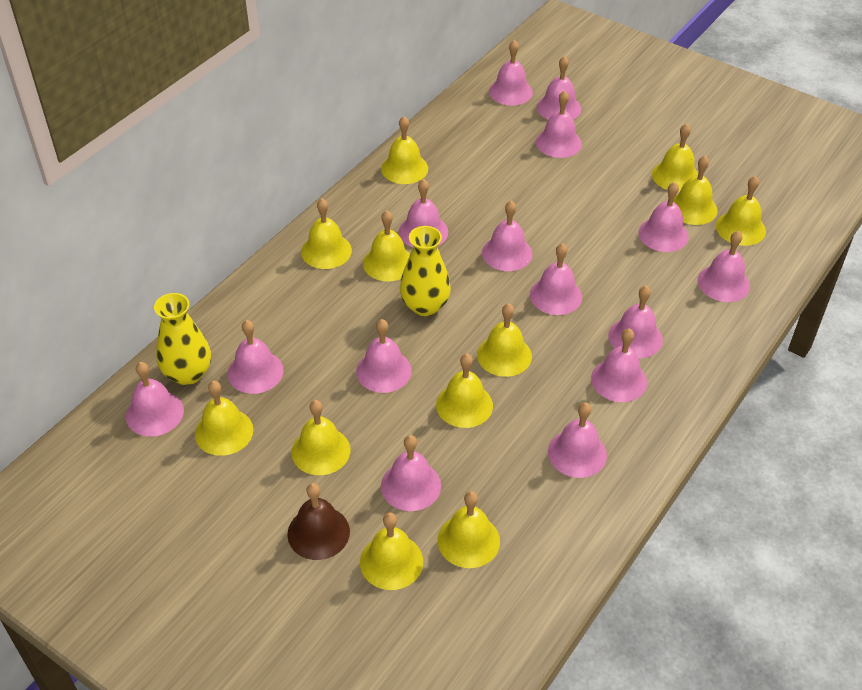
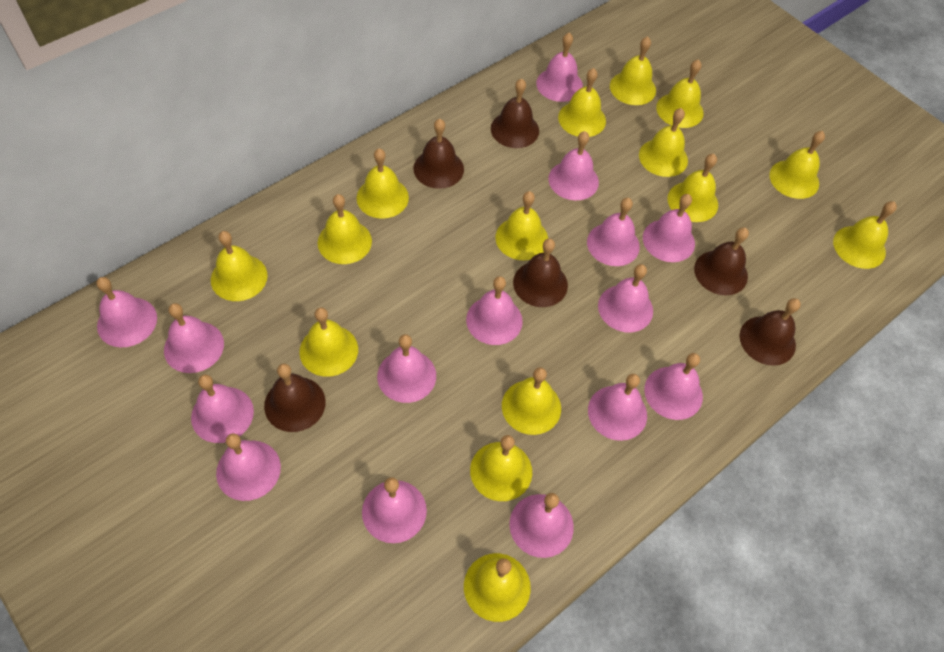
brown bell: 1 -> 6
yellow bell: 12 -> 15
yellow vase: 2 -> 0

